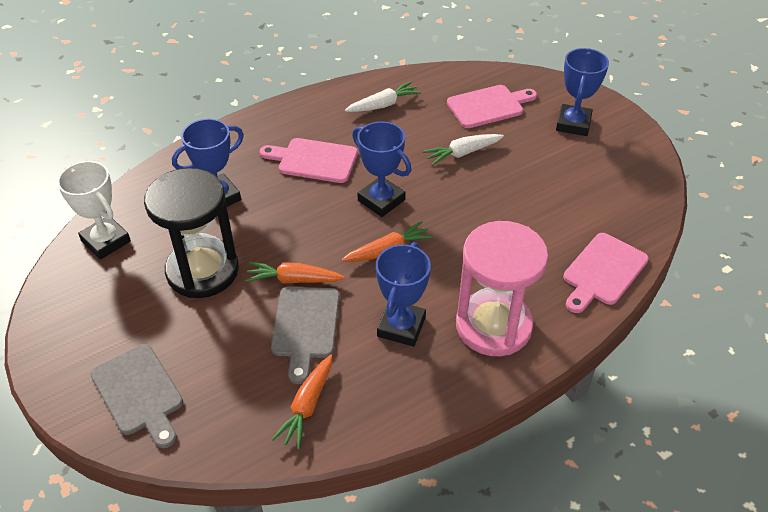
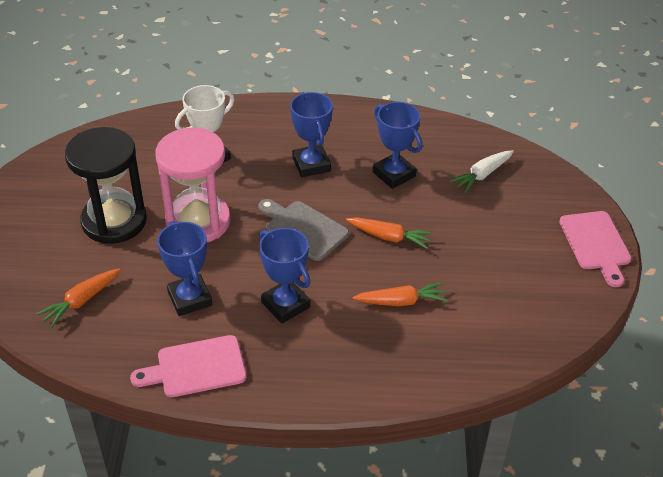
grey cutting board: 2 -> 1
pink cutting board: 3 -> 2
white carrot: 2 -> 1

